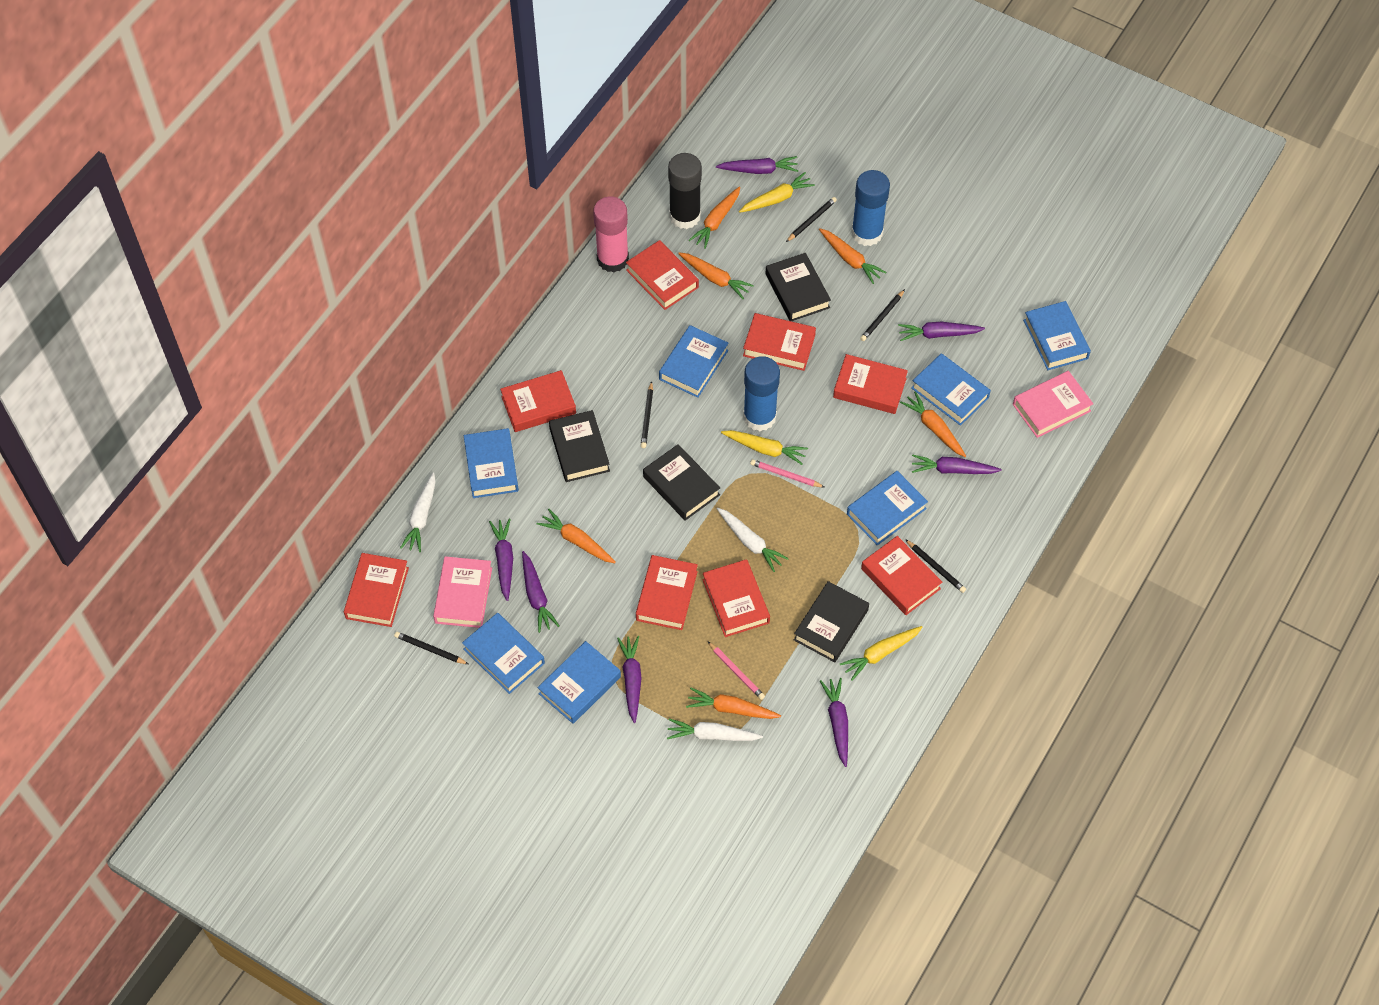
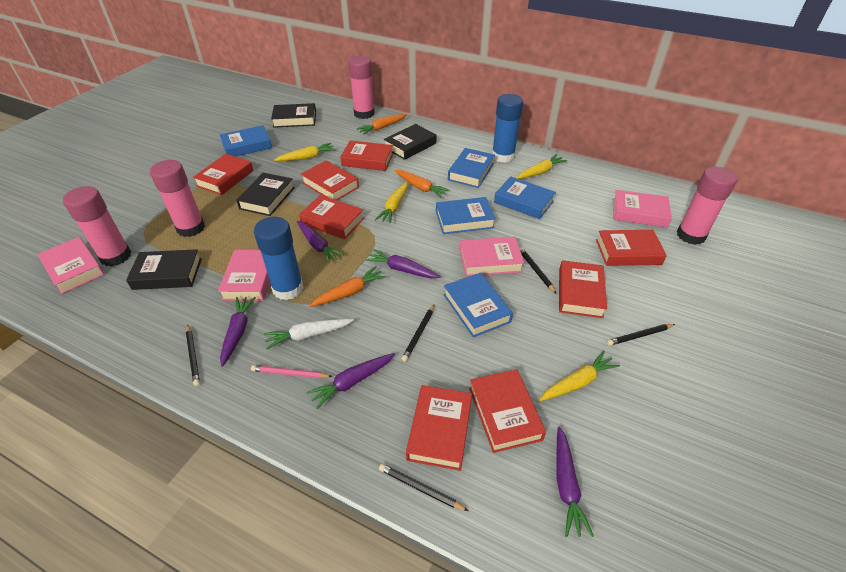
black glue stick: 1 -> 0
blue book: 7 -> 5
orange carrot: 6 -> 3
pink book: 2 -> 4
pink glue stick: 1 -> 4
pink pencil: 2 -> 1
purple carrot: 7 -> 5
white carrot: 3 -> 1
yellow carrot: 3 -> 4

